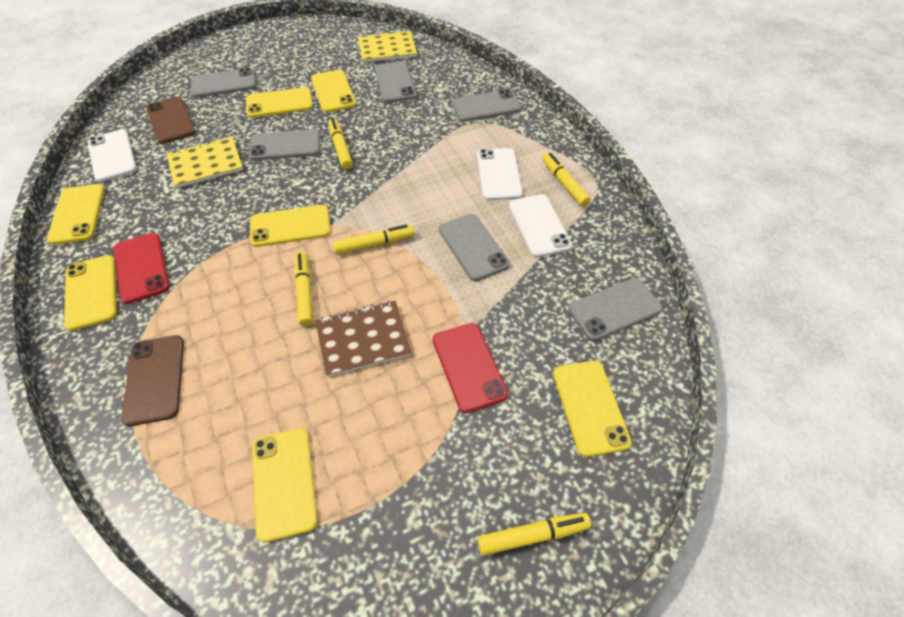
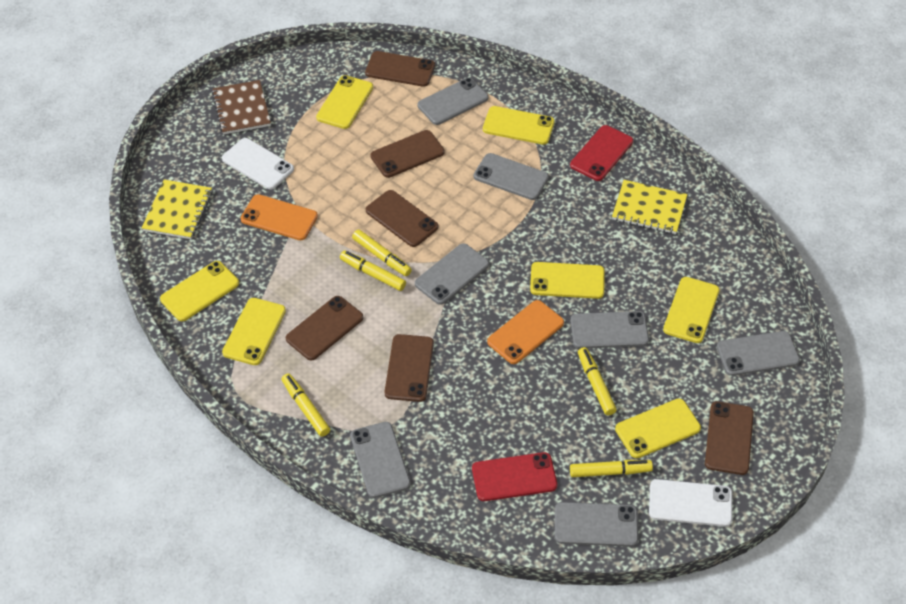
brown phone: 2 -> 6
grey phone: 6 -> 7
orange phone: 0 -> 2
white phone: 3 -> 2

